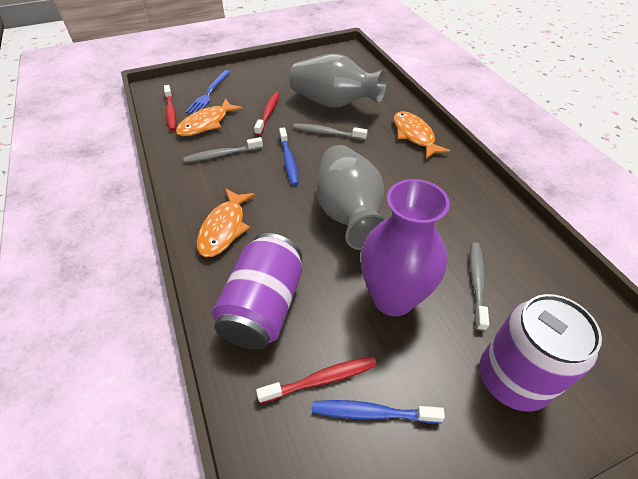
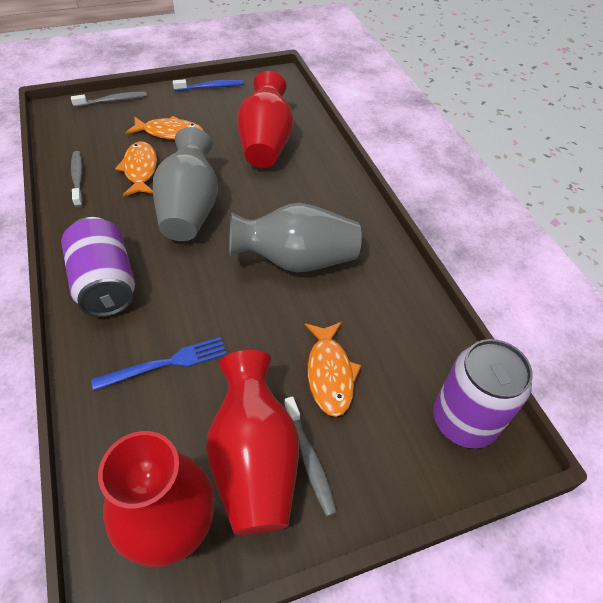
blue toothbrush: 2 -> 1
purple vase: 1 -> 0
red toothbrush: 3 -> 0
red vase: 0 -> 3

